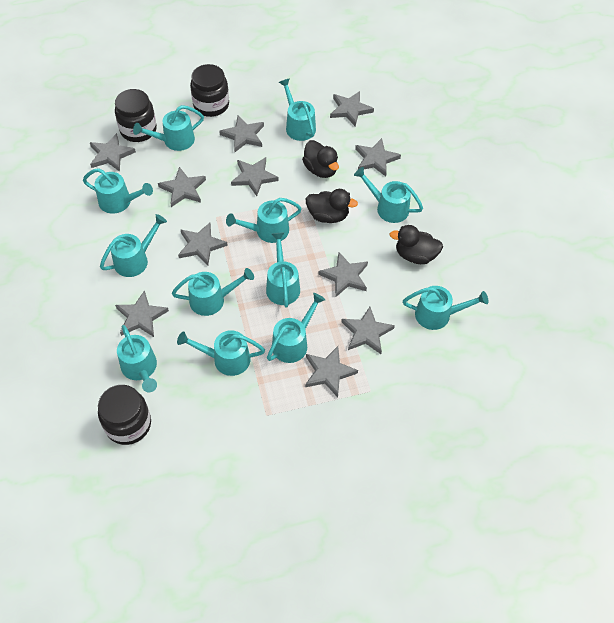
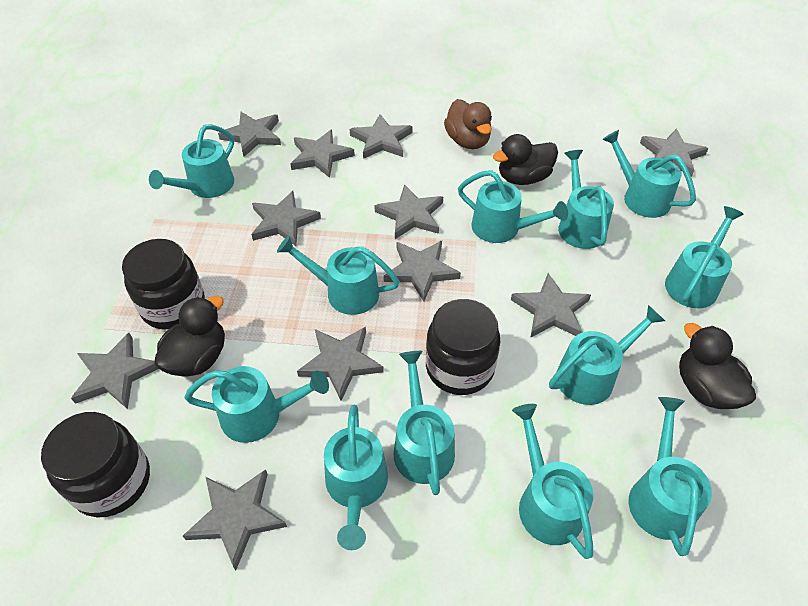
brown duck: 0 -> 1

